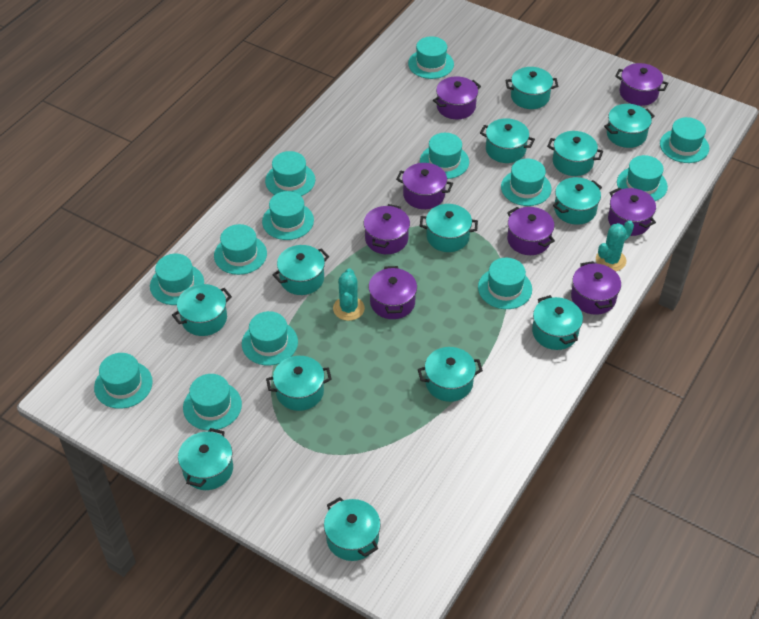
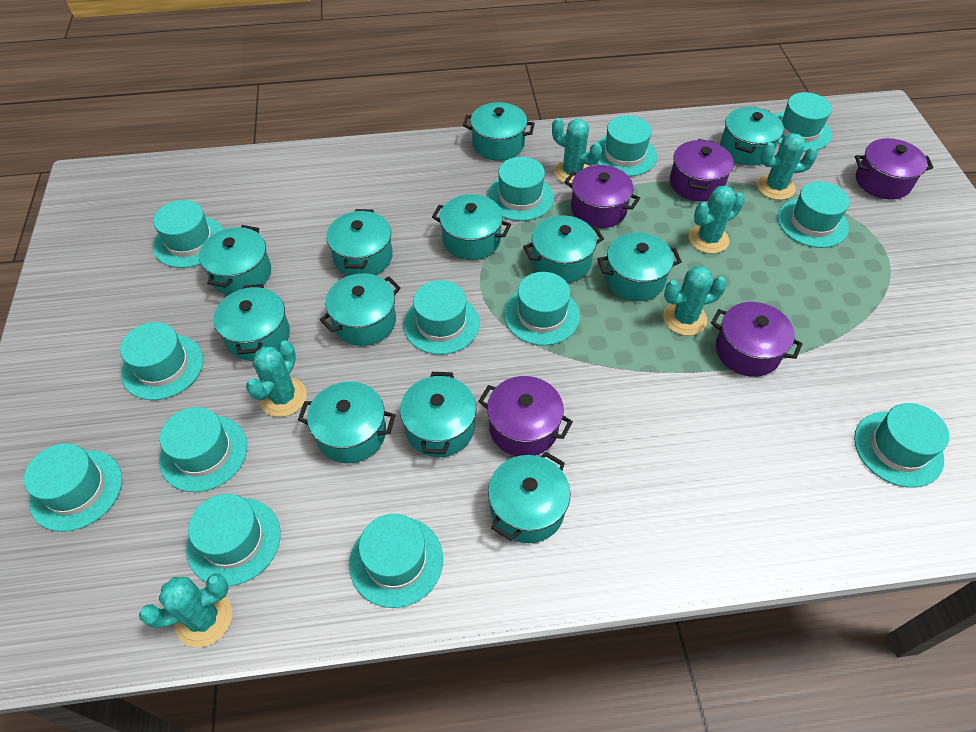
purple pot: 8 -> 5
turquoise cactus: 2 -> 6
turquoise pot: 13 -> 12

